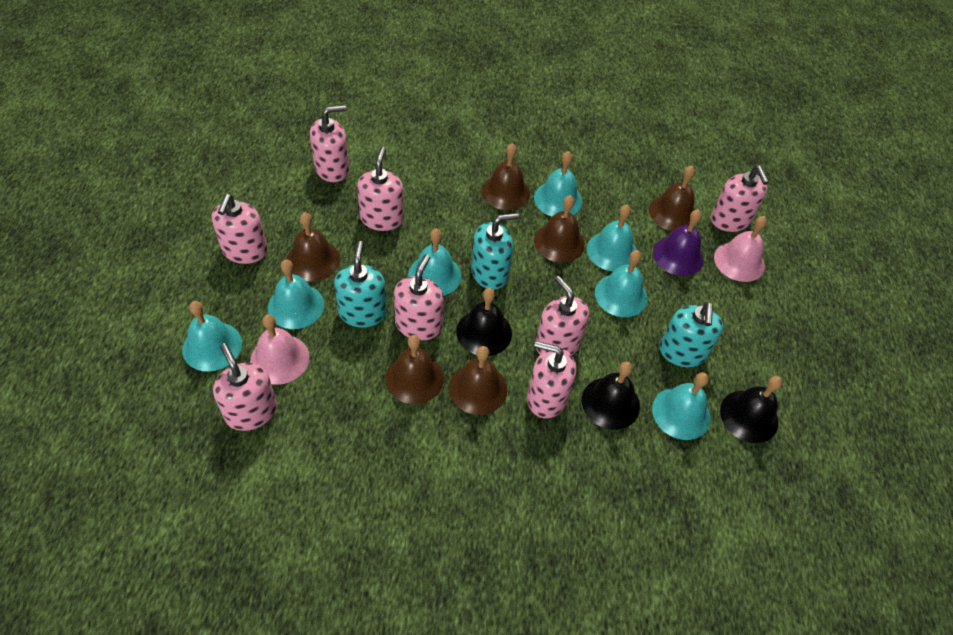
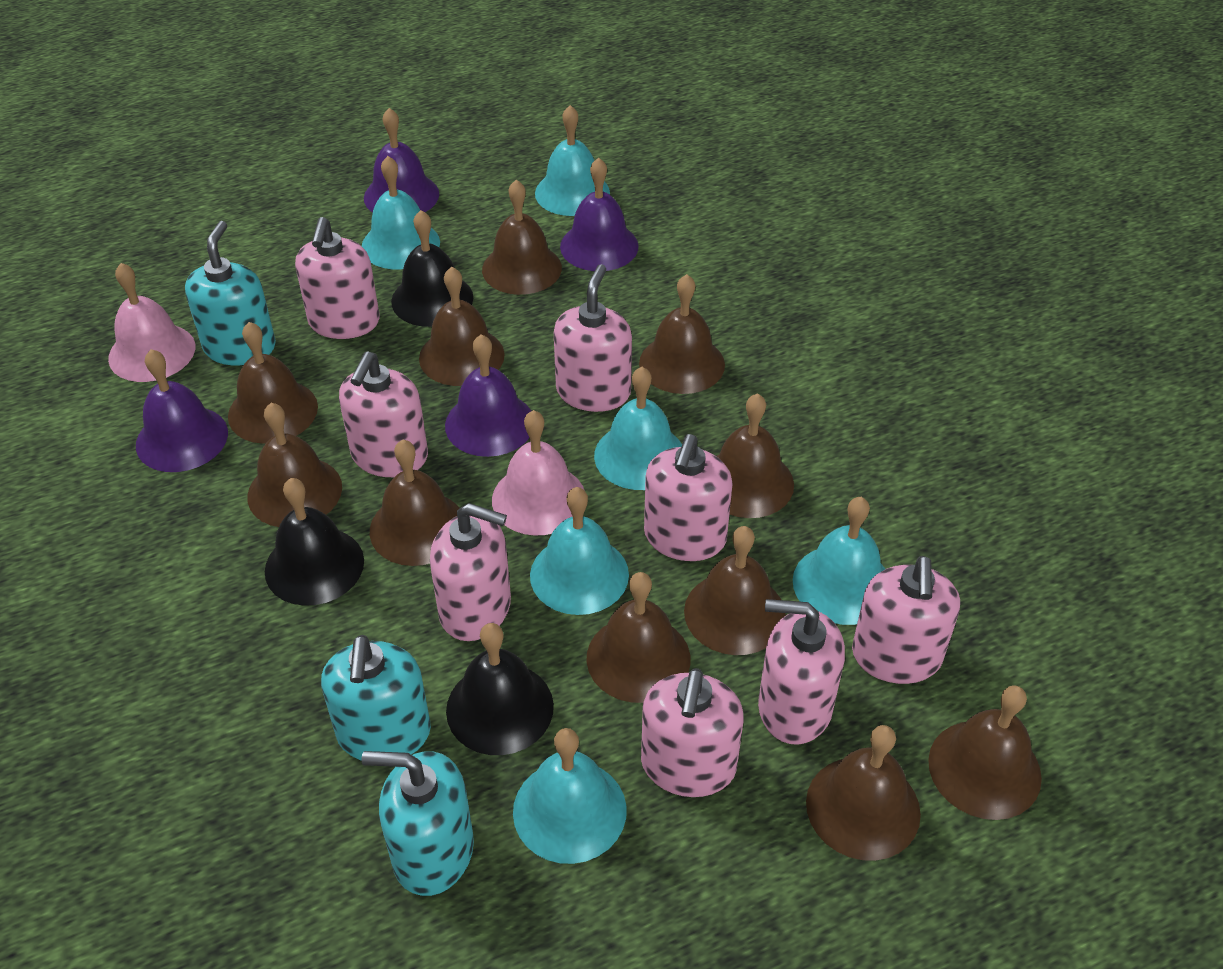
brown bell: 6 -> 11
purple bell: 1 -> 4
turquoise bell: 7 -> 6

